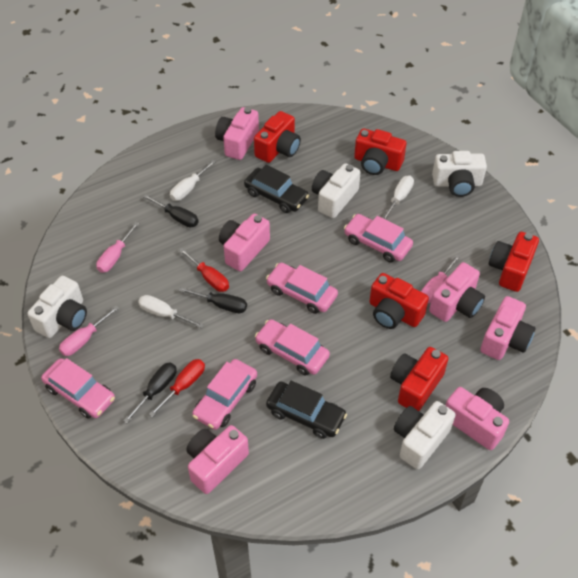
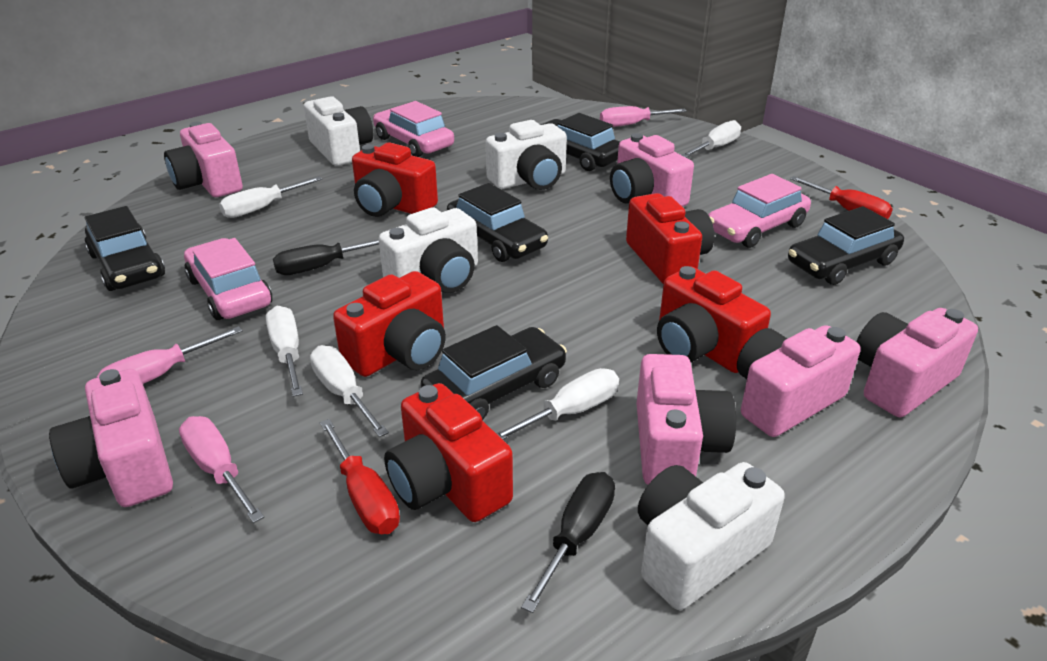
black car: 2 -> 5
black screwdriver: 3 -> 2
pink car: 5 -> 3
white screwdriver: 3 -> 5

